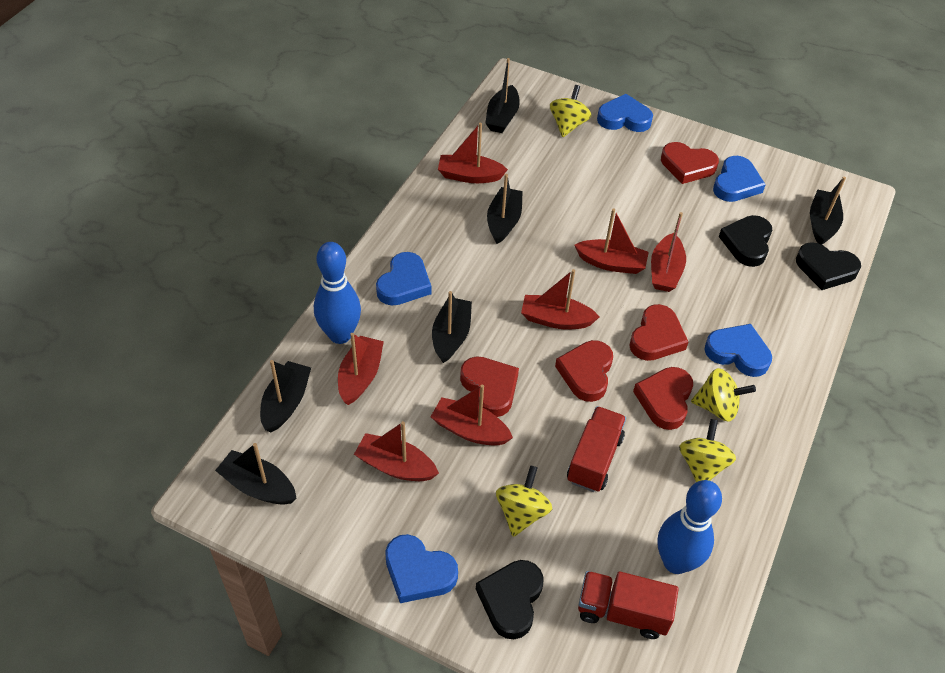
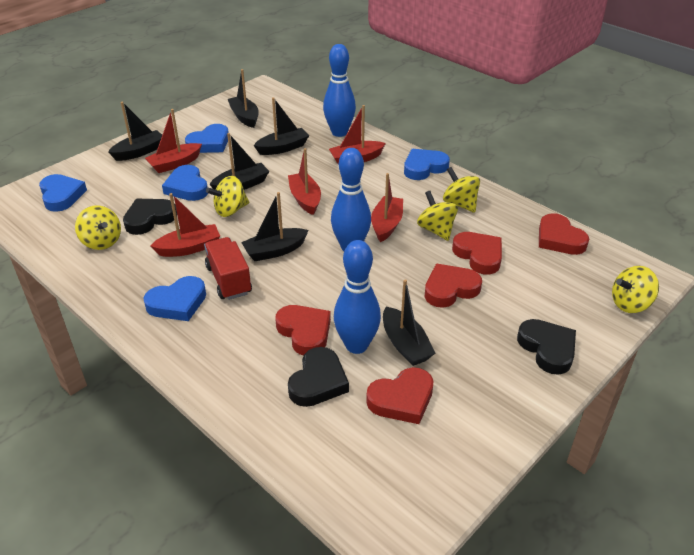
blue bowling pin: 2 -> 3
red boat: 7 -> 5
red truck: 2 -> 1
yellow spinning top: 4 -> 5

